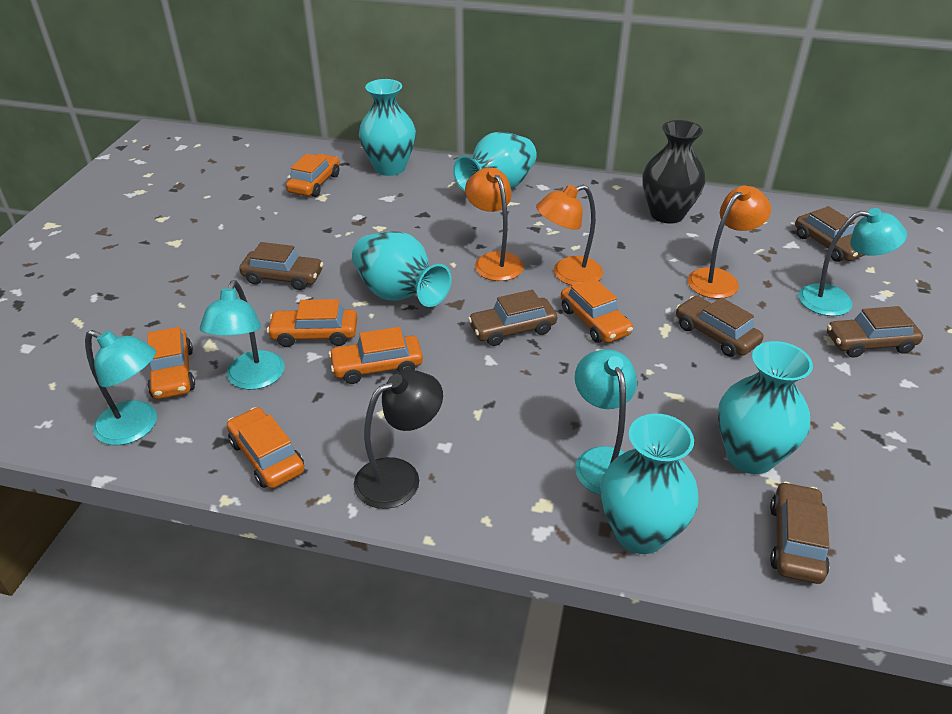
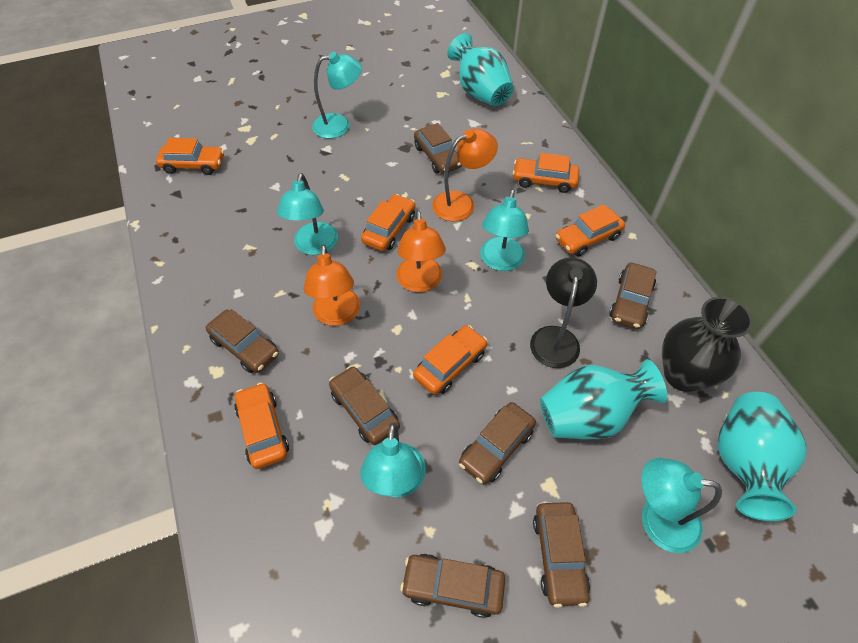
brown car: 6 -> 7
turquoise lamp: 4 -> 5
turquoise vase: 5 -> 3

